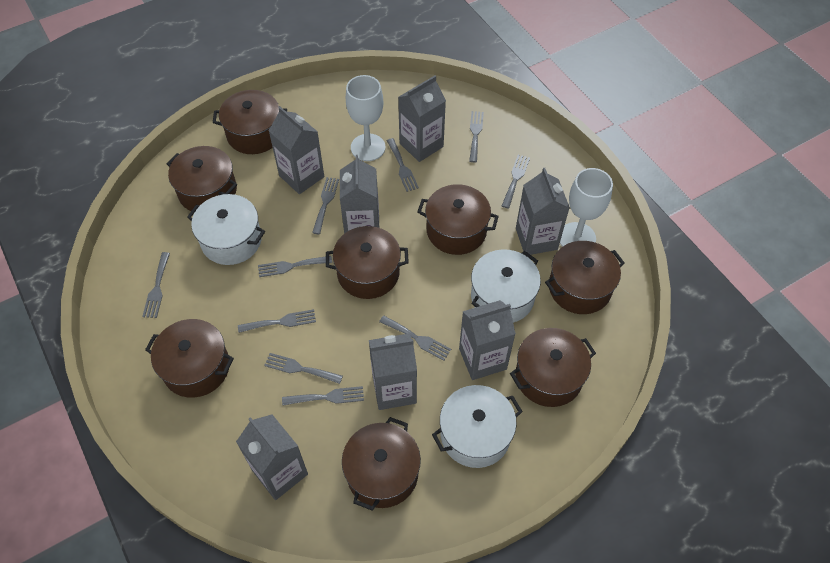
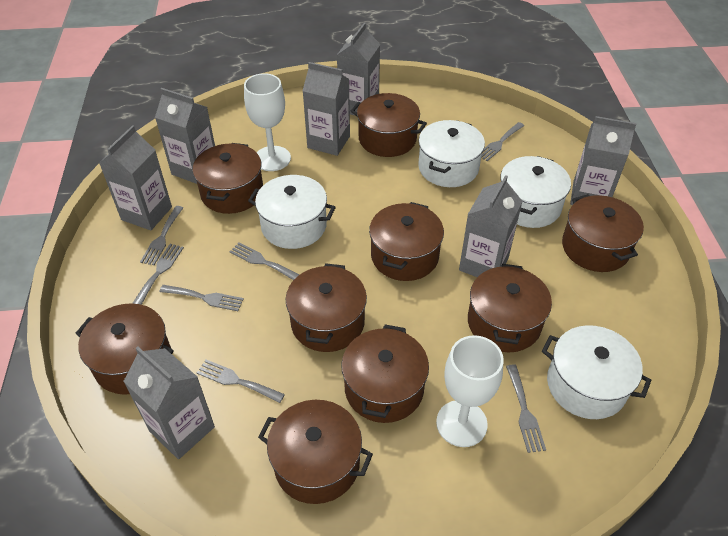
brown pot: 8 -> 9
grey fork: 10 -> 7
white pot: 3 -> 4

